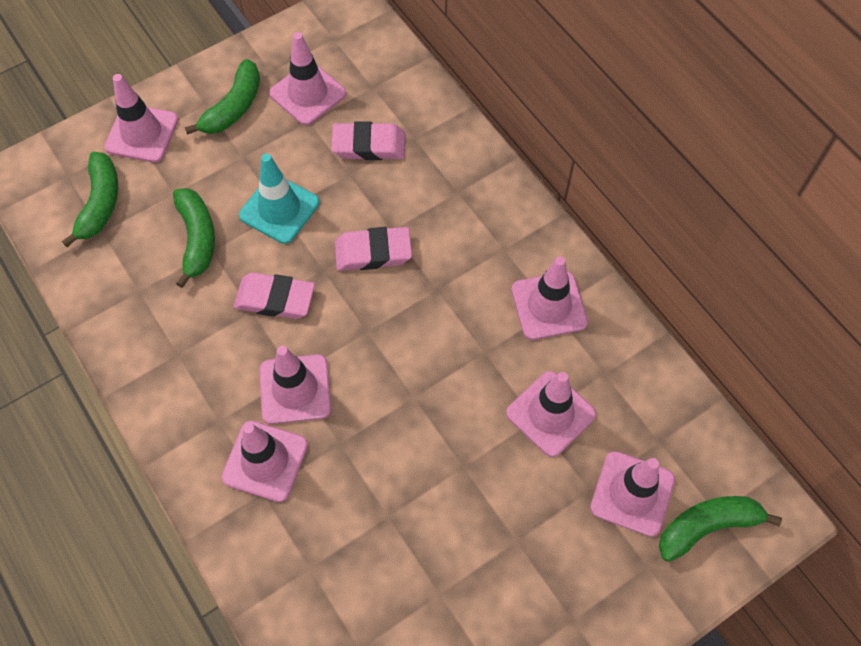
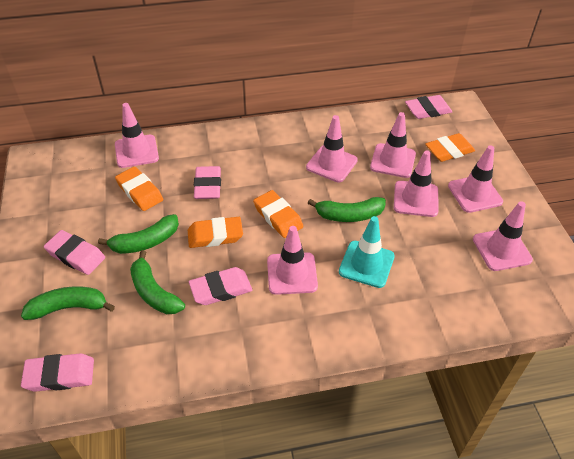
orange eraser: 0 -> 4
pink eraser: 3 -> 5

